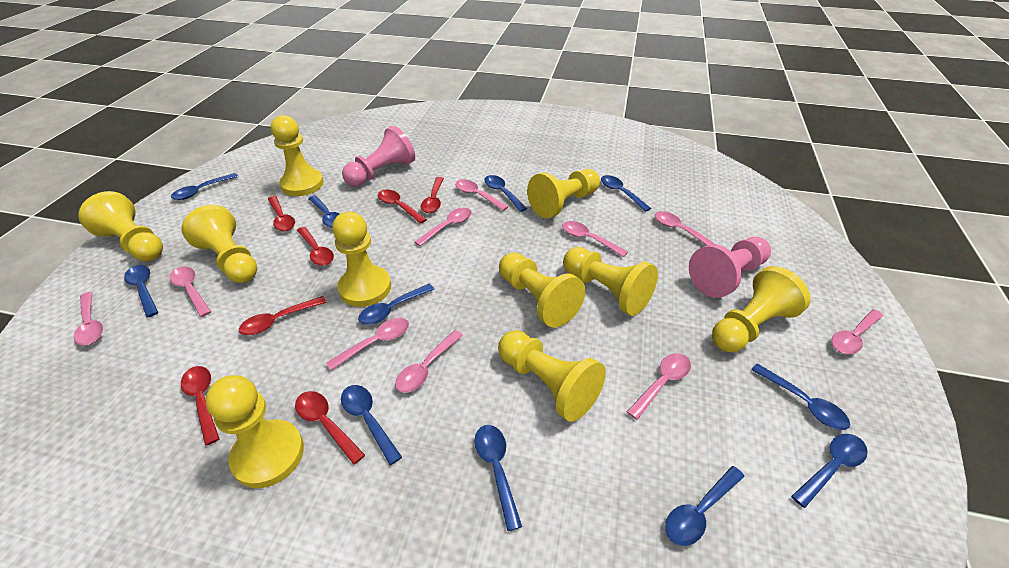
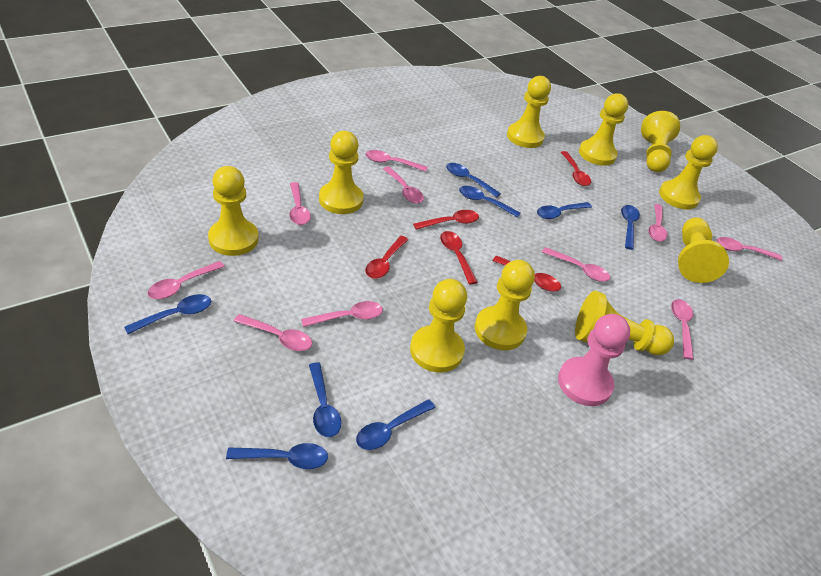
blue spoon: 11 -> 8
pink pawn: 2 -> 1
red spoon: 7 -> 5

